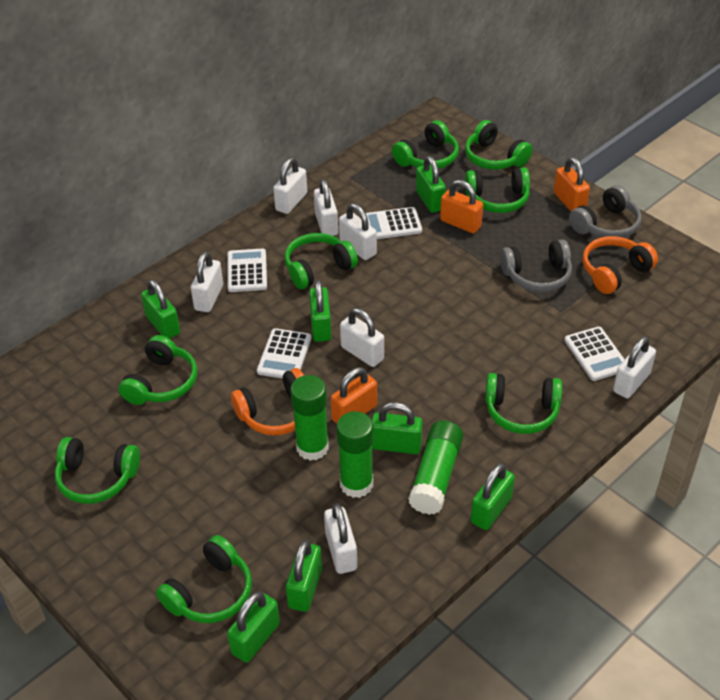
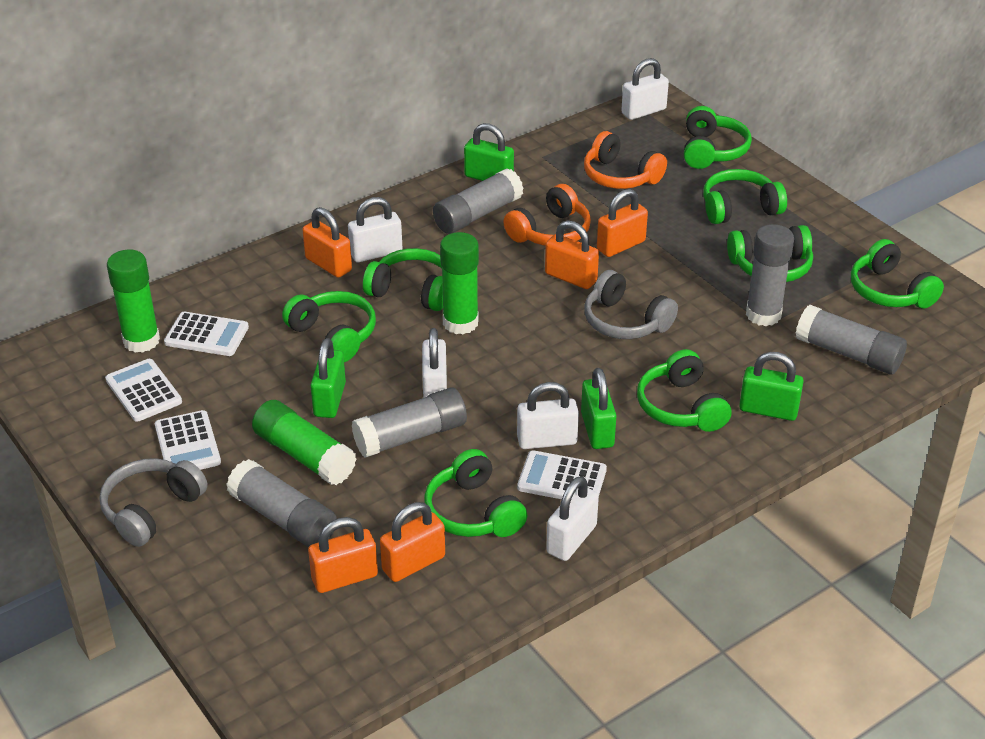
green padlock: 7 -> 4
grey glue stick: 0 -> 5
orange padlock: 3 -> 5
white padlock: 7 -> 5

